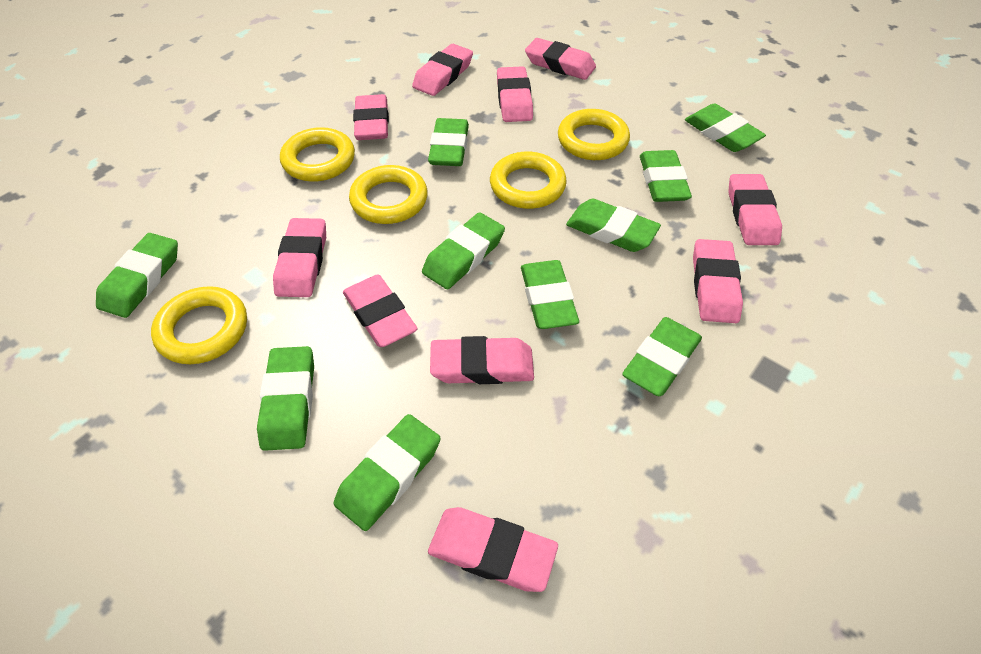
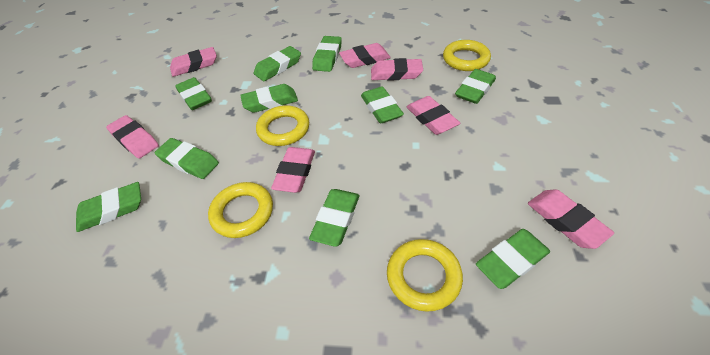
pink eraser: 10 -> 7
yellow ring: 5 -> 4

